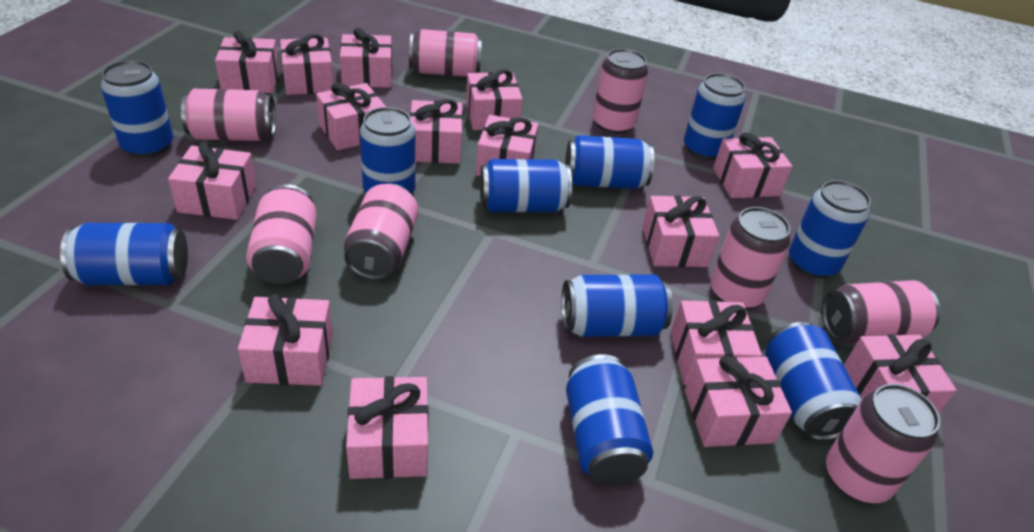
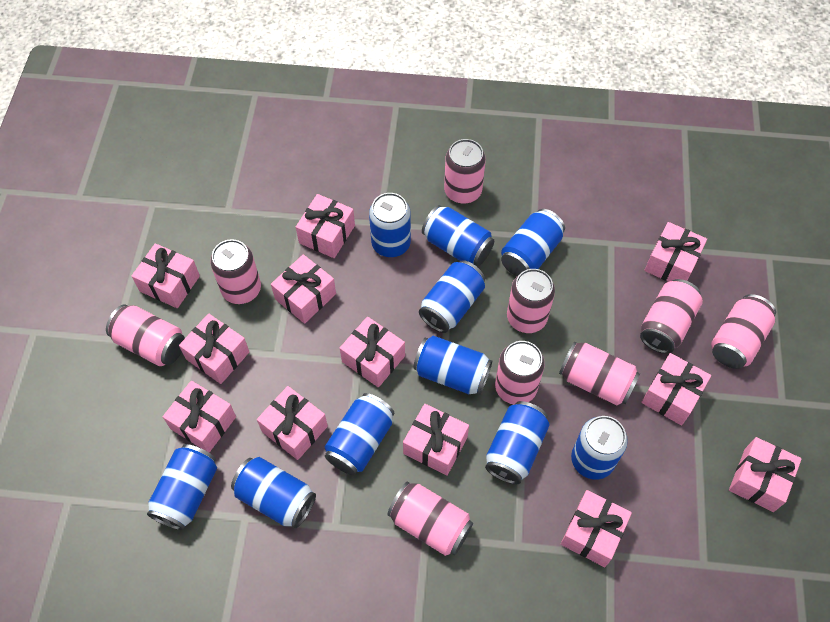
pink can: 8 -> 9
pink gift: 15 -> 12

